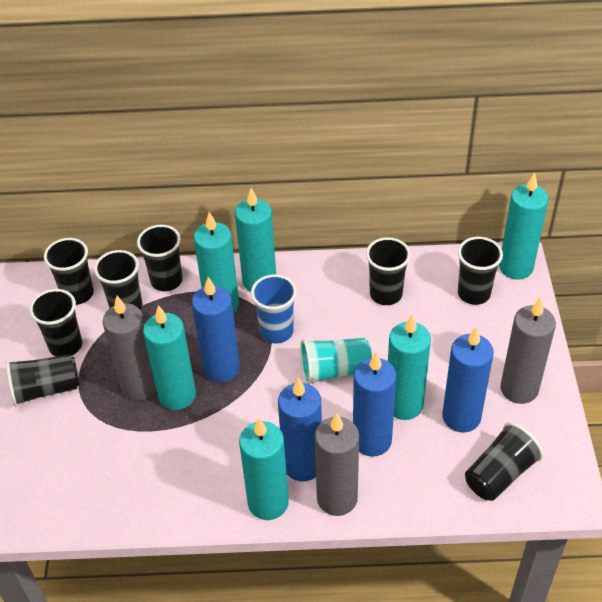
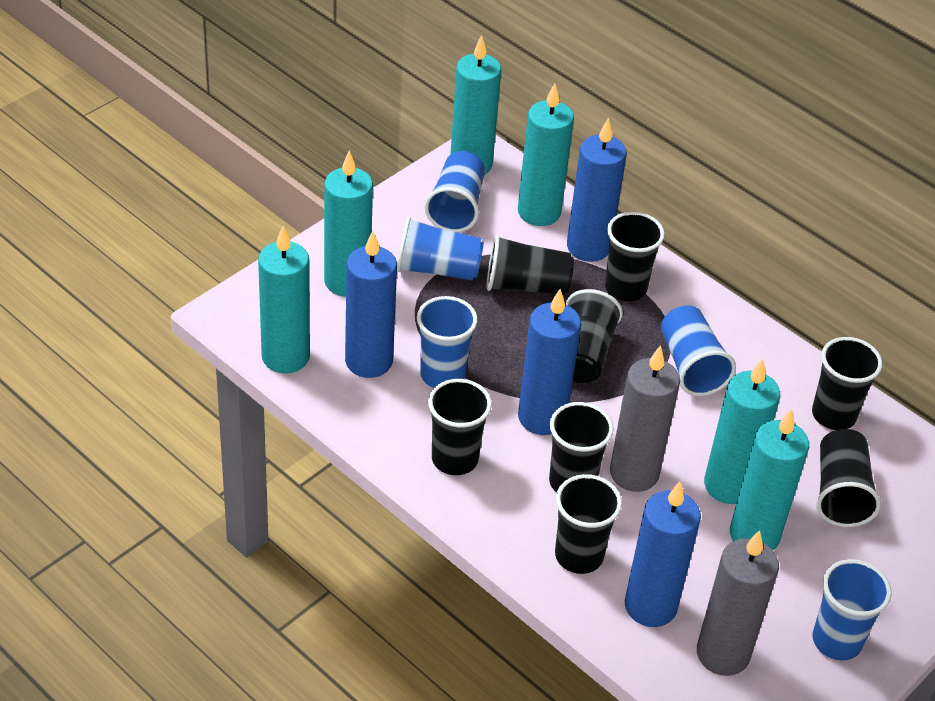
blue cup: 1 -> 5
grey candle: 3 -> 2
turquoise cup: 1 -> 0

